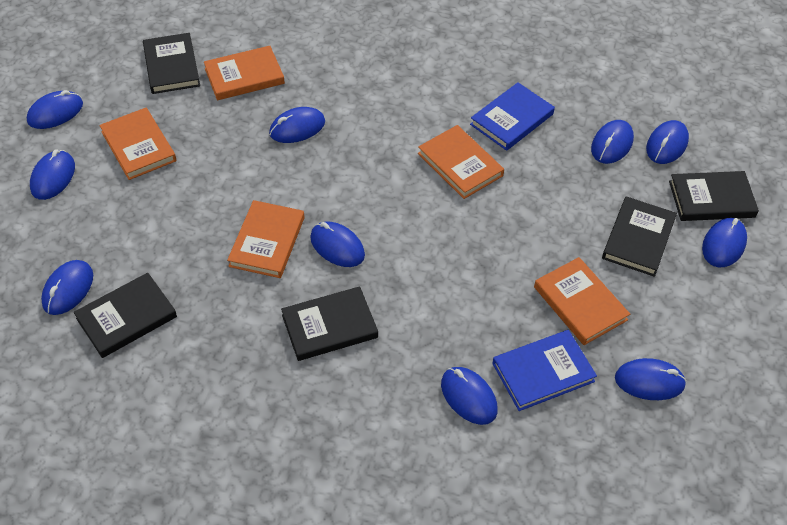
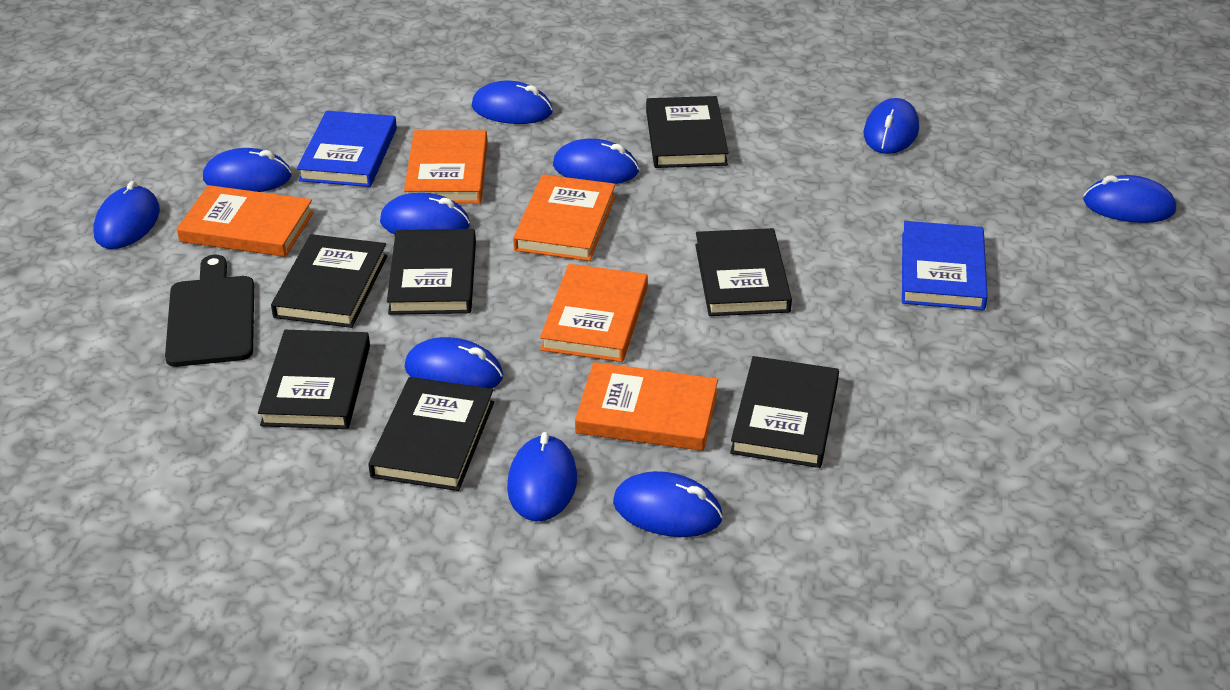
black book: 5 -> 7
black cutting board: 0 -> 1

